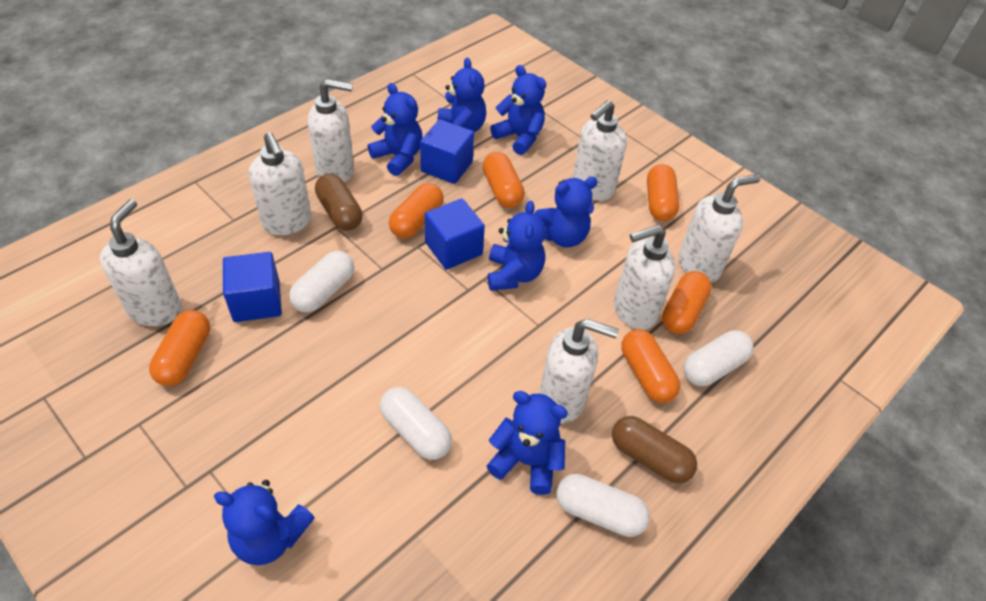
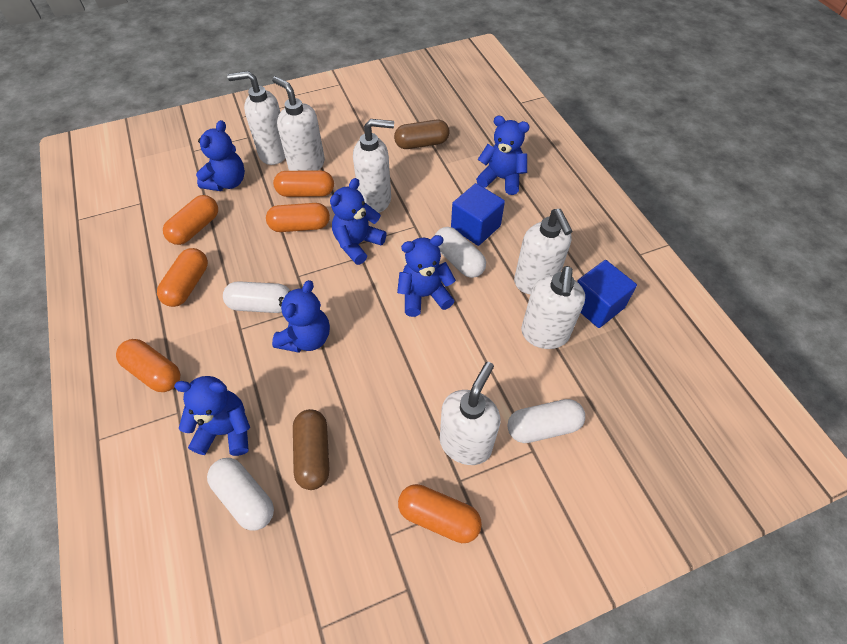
blue cube: 3 -> 2
blue teddy bear: 7 -> 6
white soap dispenser: 7 -> 6

